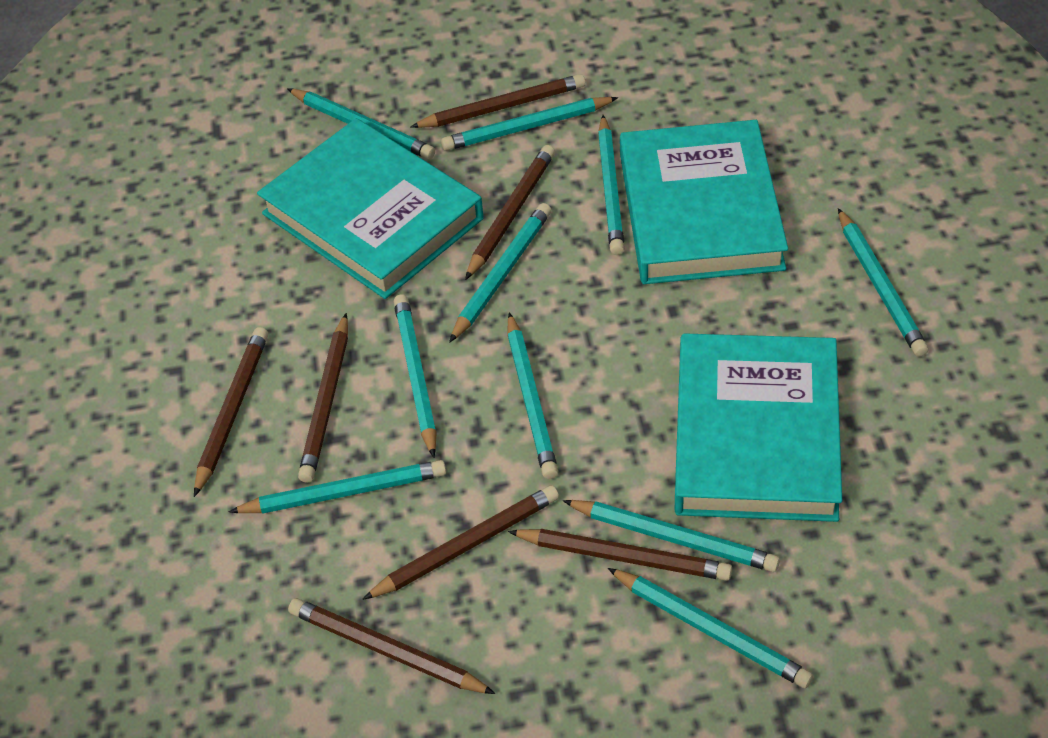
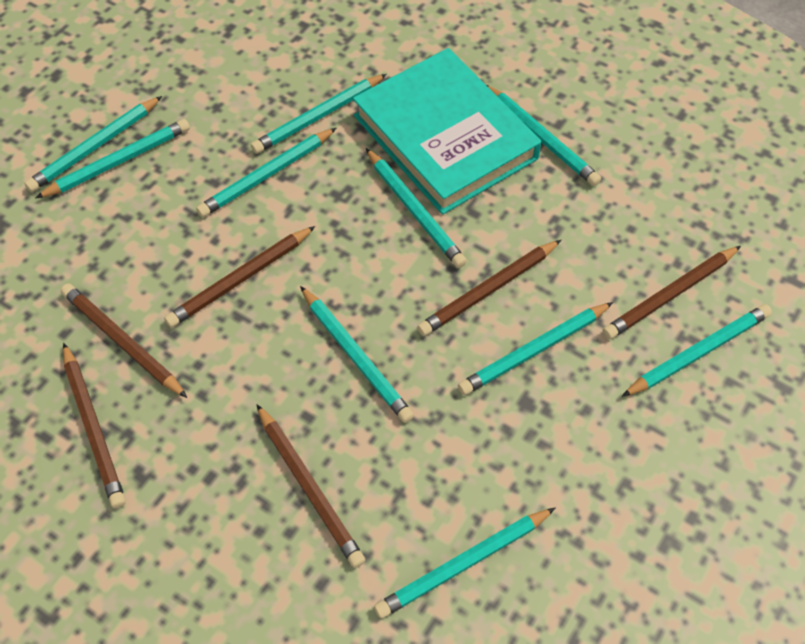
brown pencil: 7 -> 6
turquoise book: 3 -> 1

